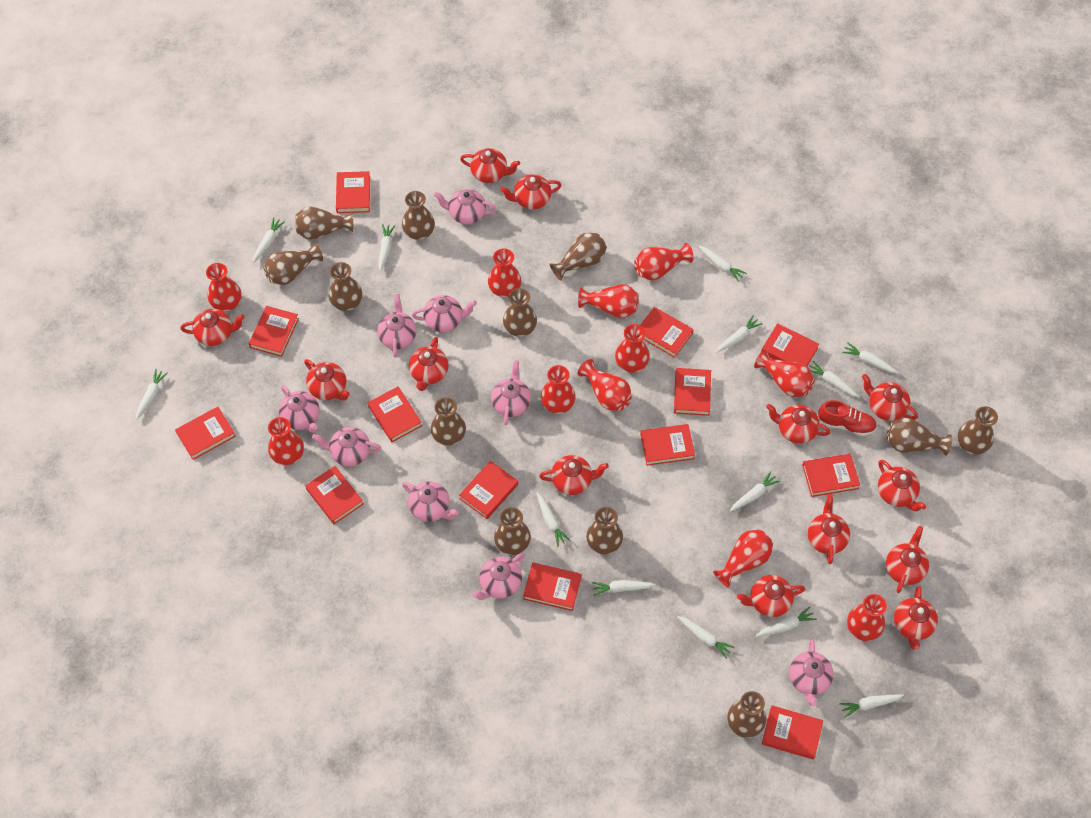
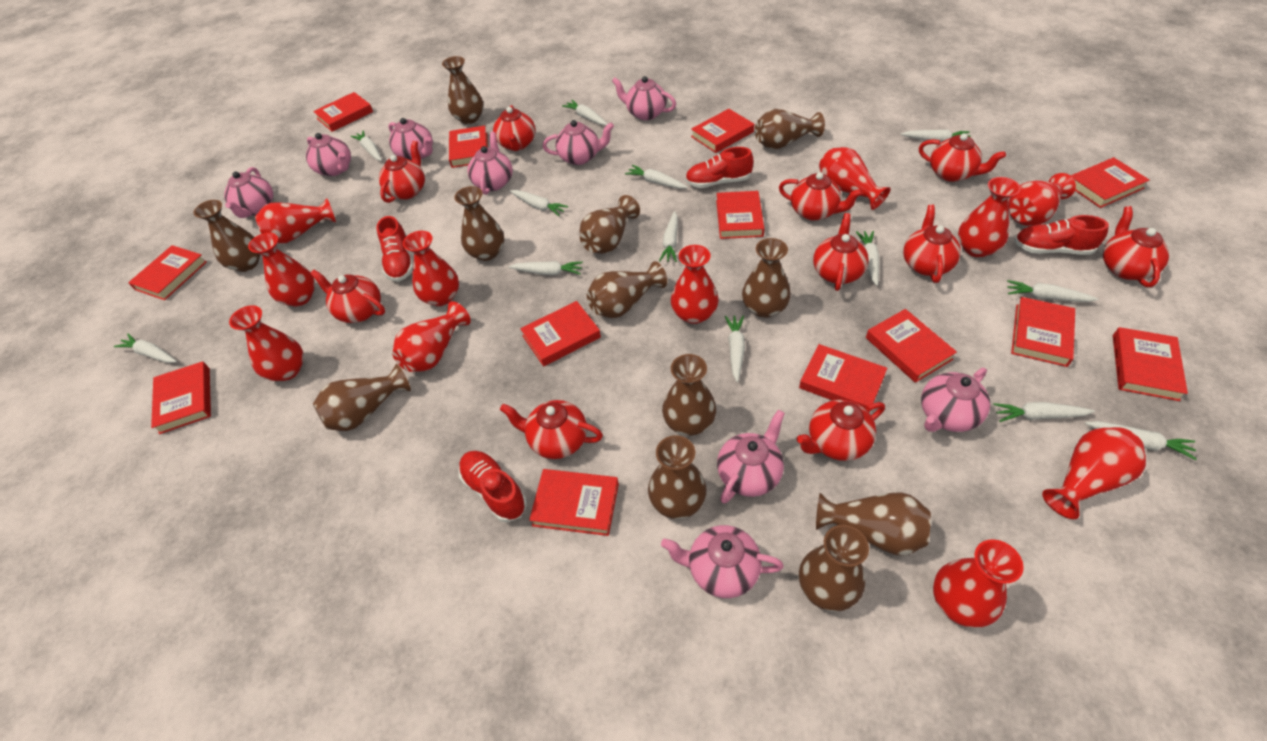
red shoe: 1 -> 4
red teapot: 13 -> 10

